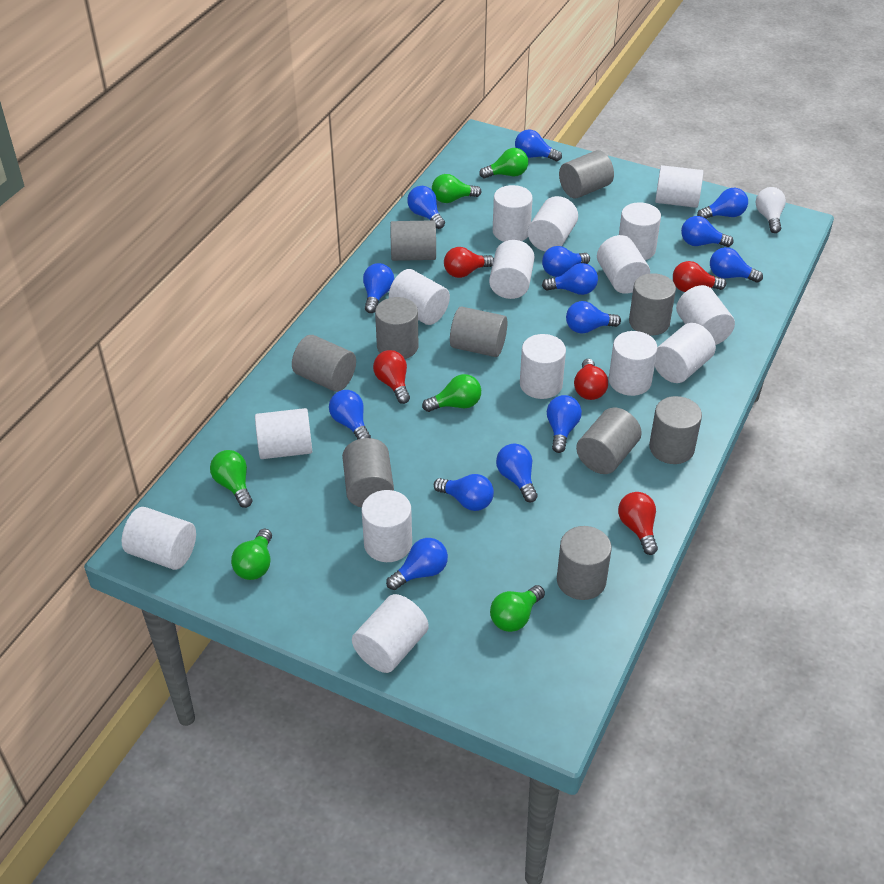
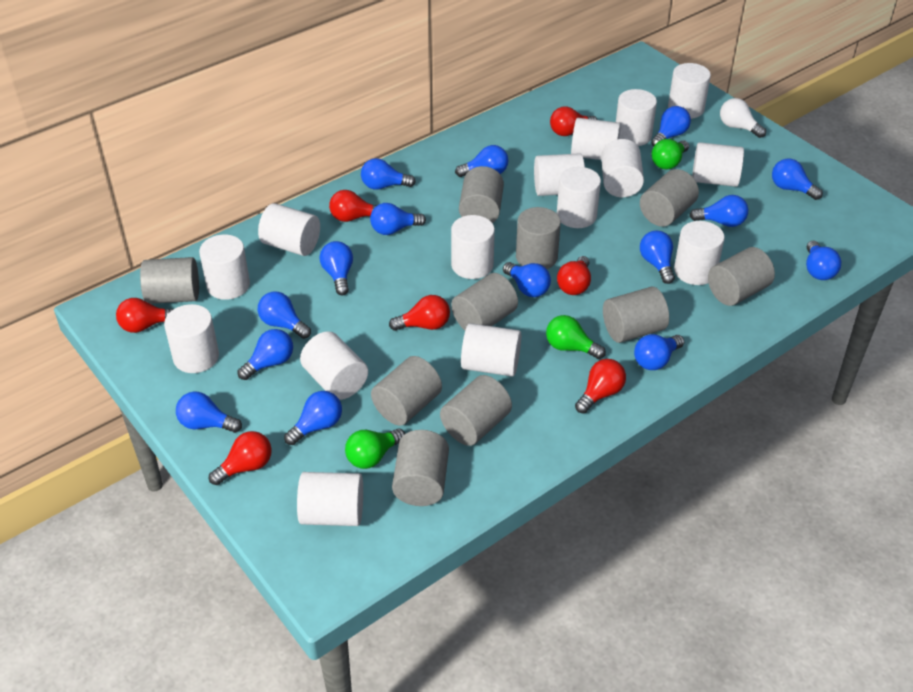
blue light bulb: 14 -> 15
green light bulb: 6 -> 3
red light bulb: 5 -> 7

